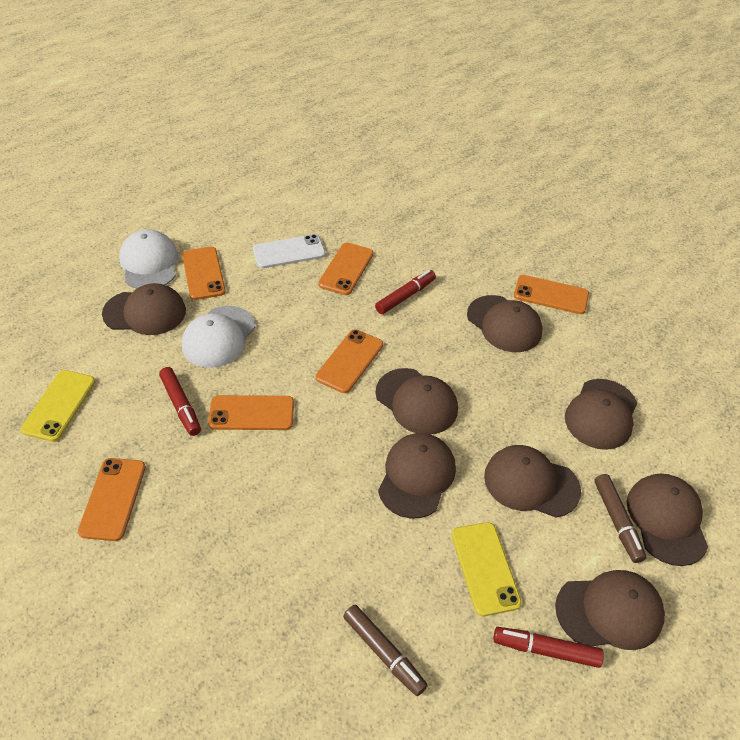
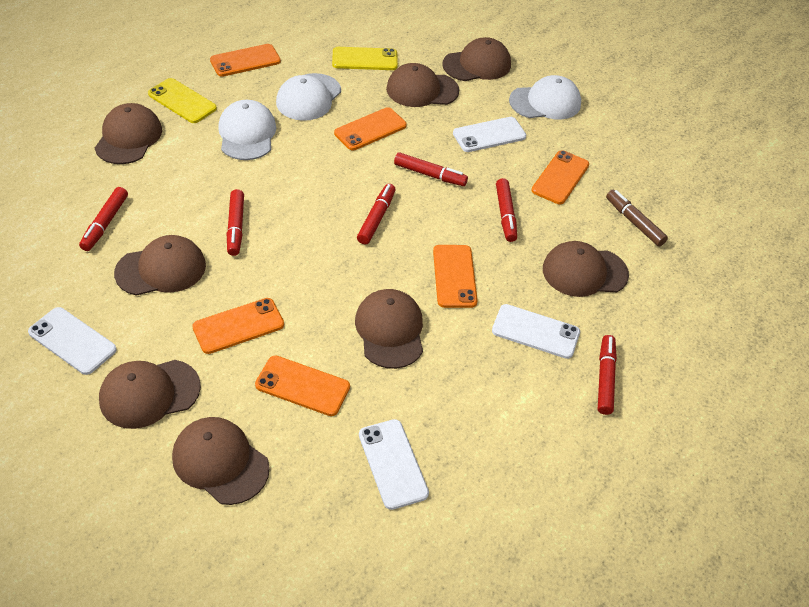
brown marker: 2 -> 1
red marker: 3 -> 6
white cap: 2 -> 3
white phone: 1 -> 4

